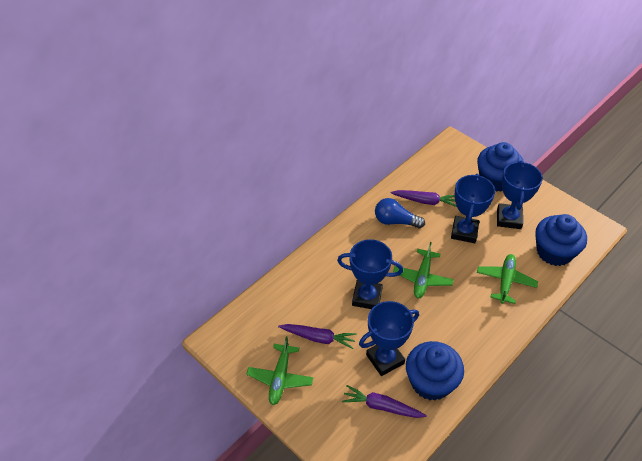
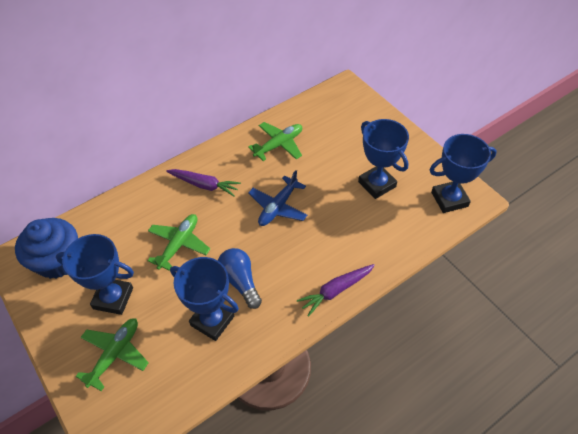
blue cupcake: 3 -> 1
blue plane: 0 -> 1
purple carrot: 3 -> 2

